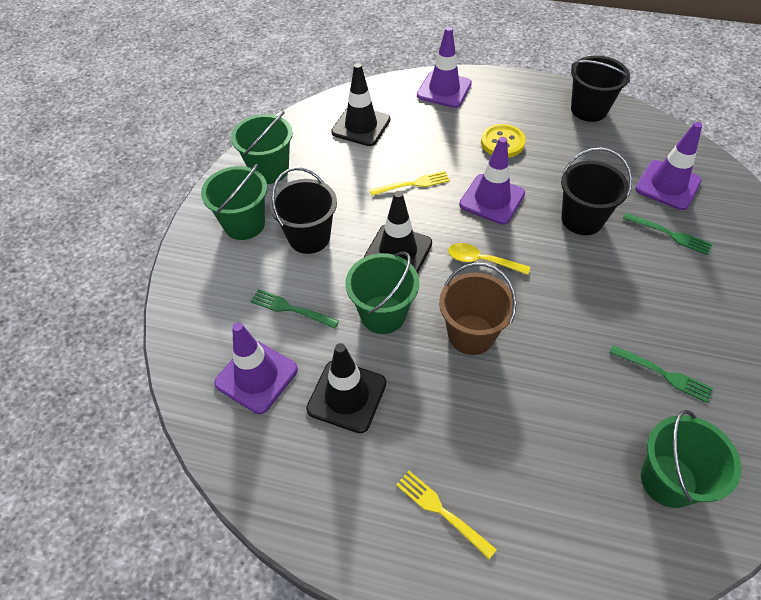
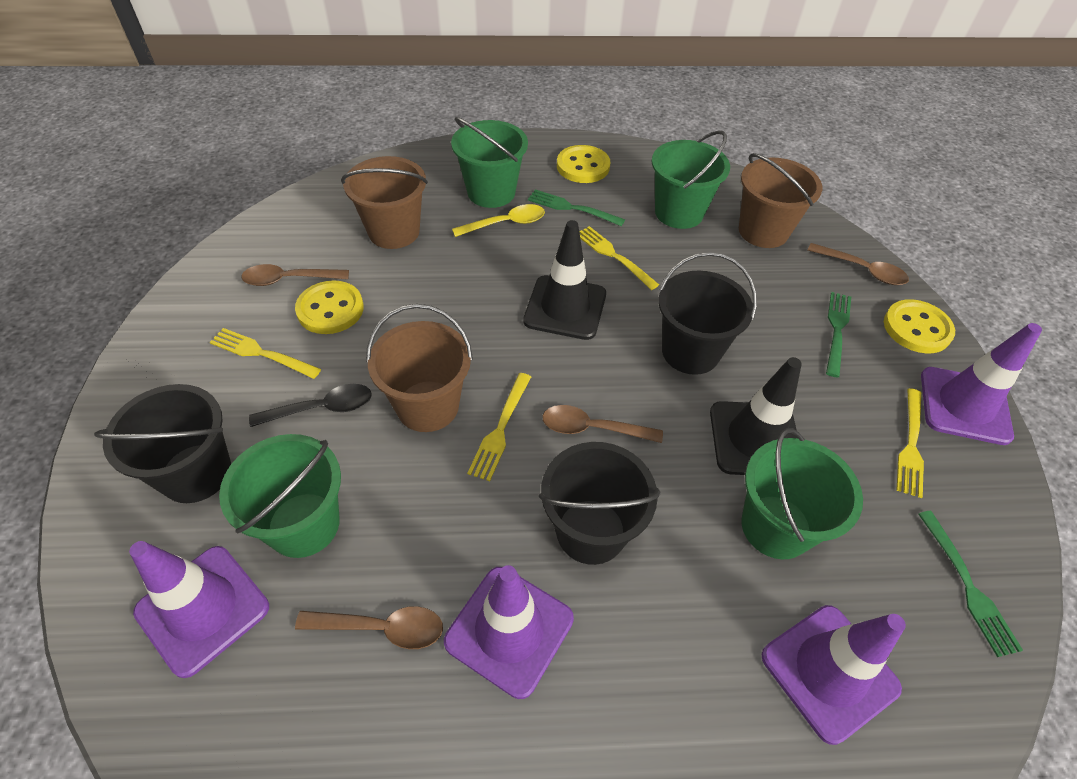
black spoon: 0 -> 1
black traffic cone: 3 -> 2
brown bucket: 1 -> 3
brown spoon: 0 -> 4
yellow button: 1 -> 3
yellow fork: 2 -> 4

